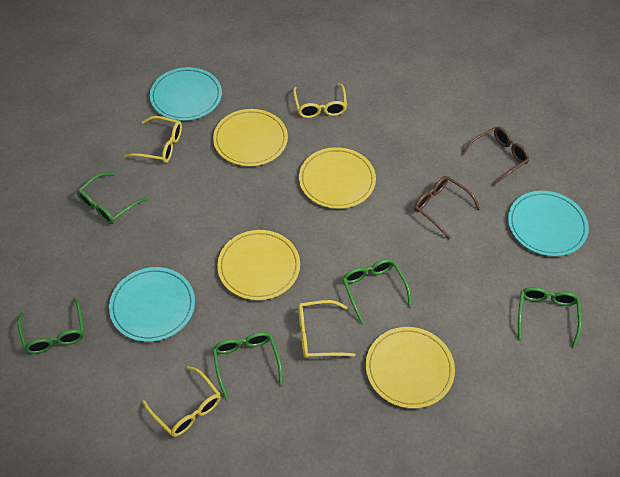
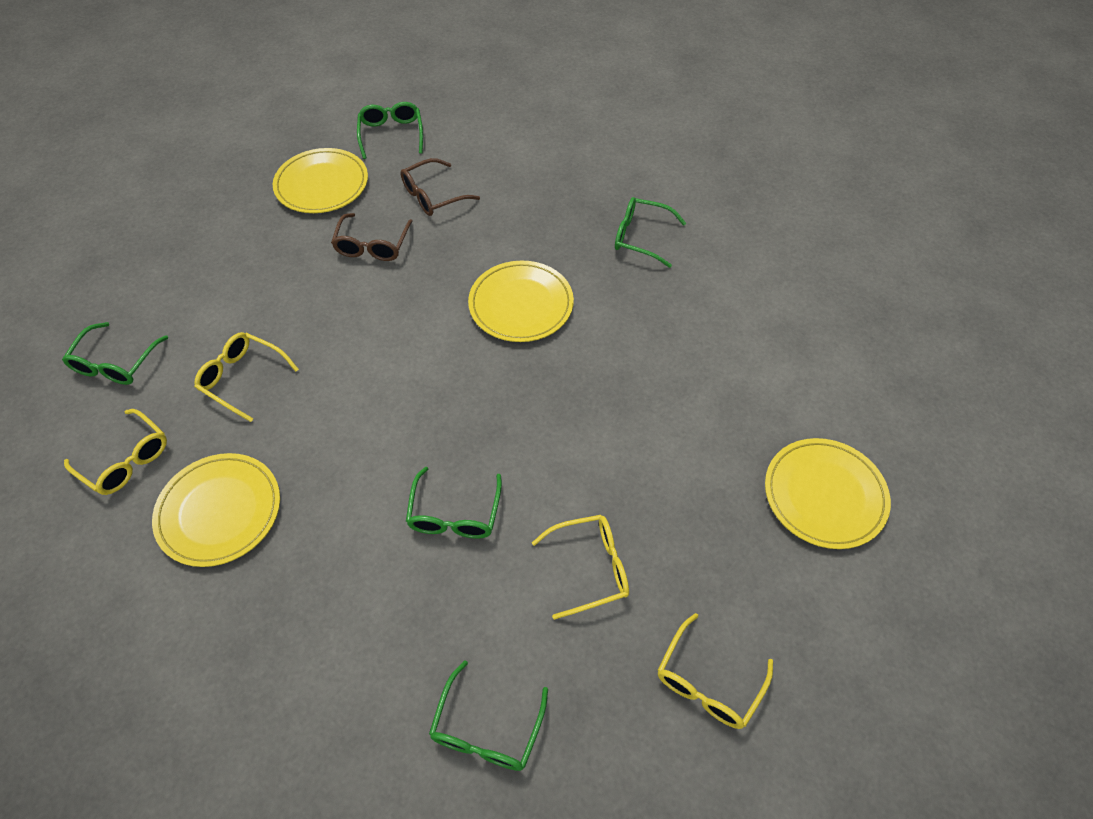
turquoise plate: 3 -> 0

